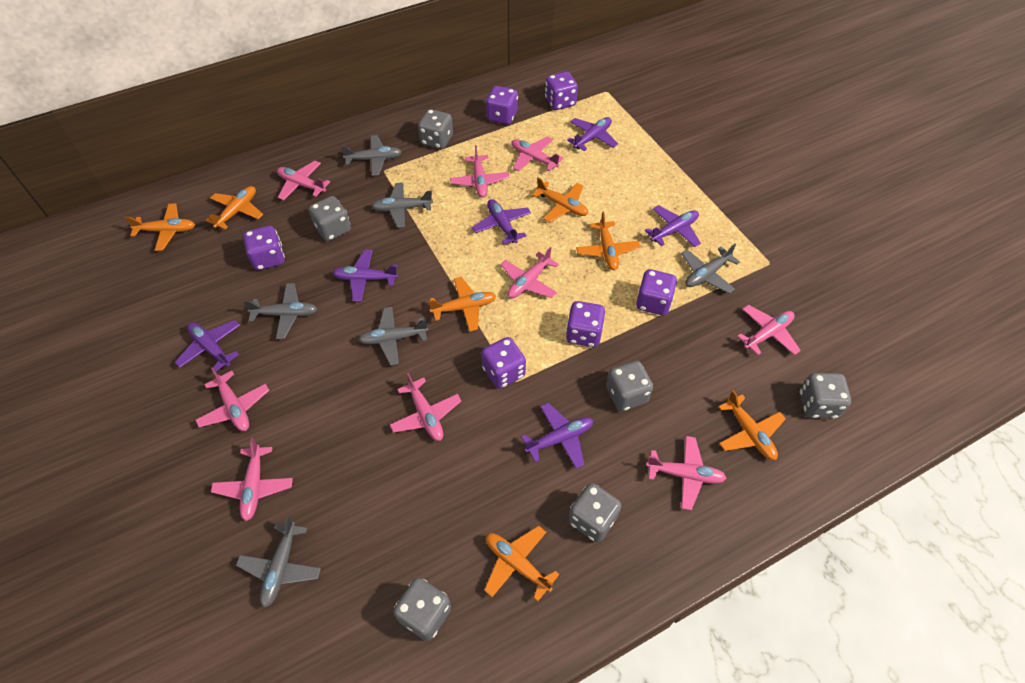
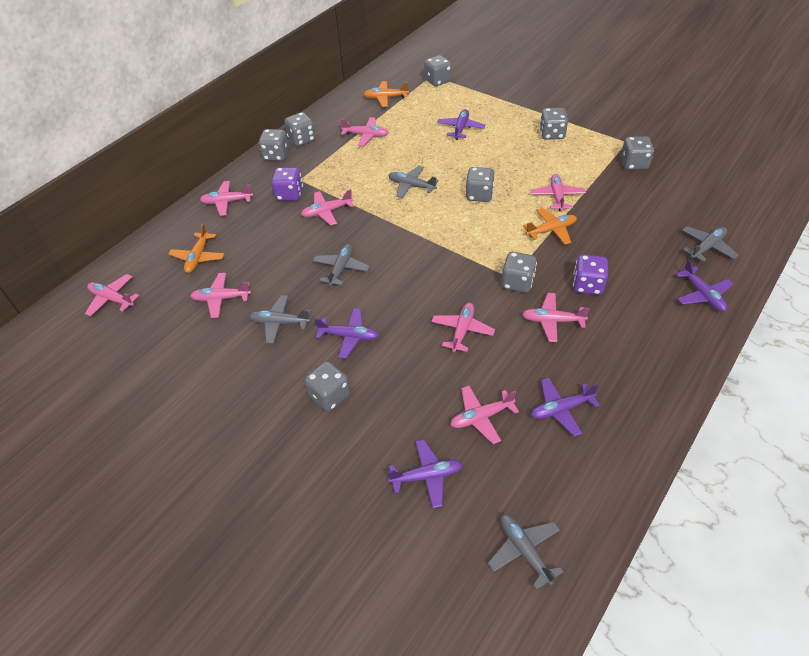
grey dice: 6 -> 8
grey plane: 6 -> 5
orange plane: 7 -> 3
purple dice: 6 -> 2
purple plane: 6 -> 5

